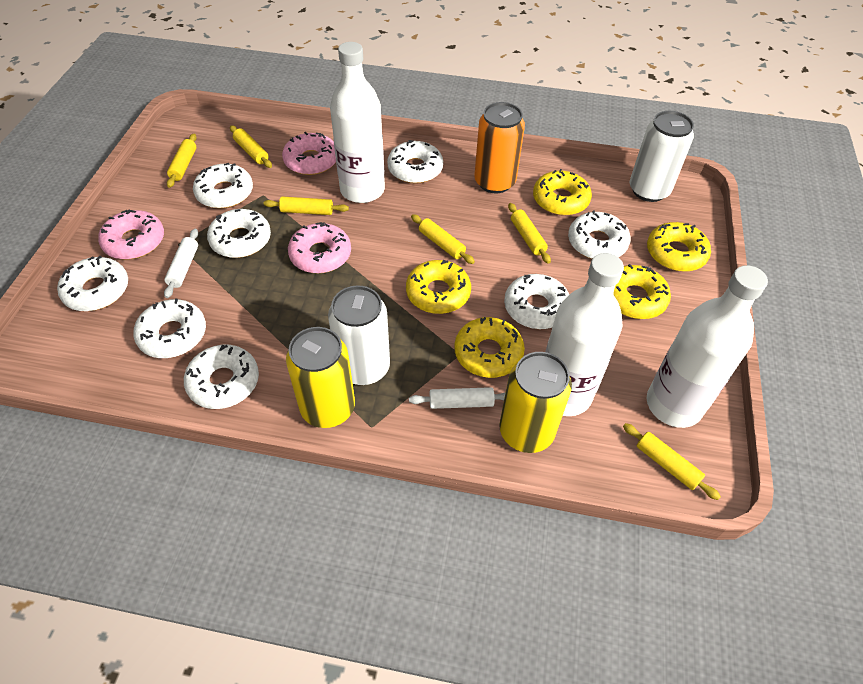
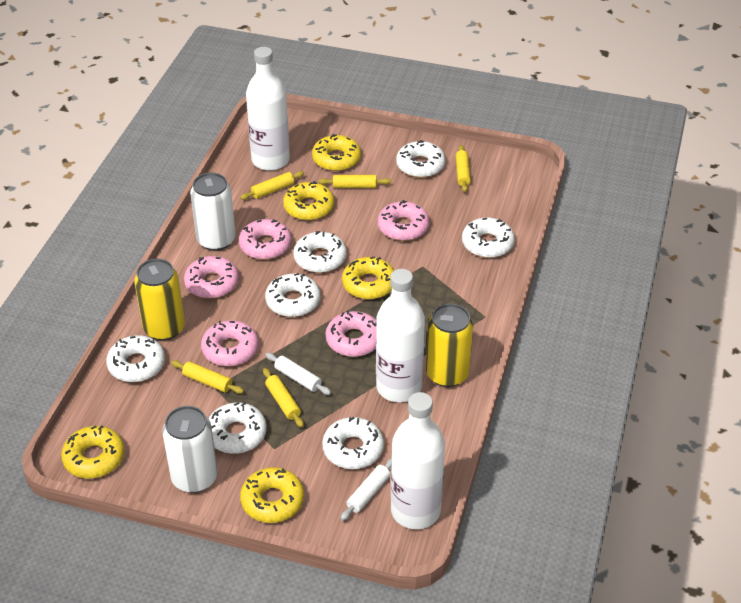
orange can: 1 -> 0
pink donut: 3 -> 5
white donut: 8 -> 7
yellow rolling pin: 6 -> 5

